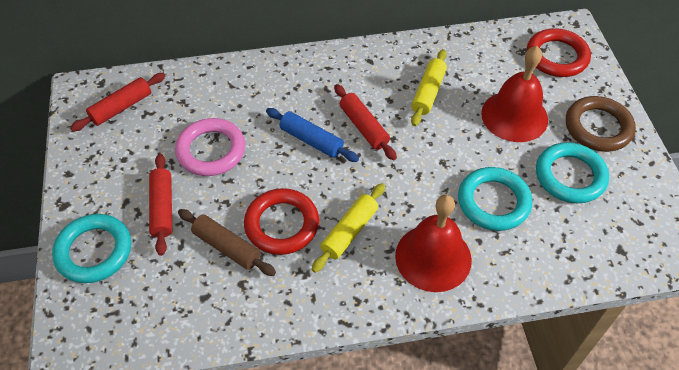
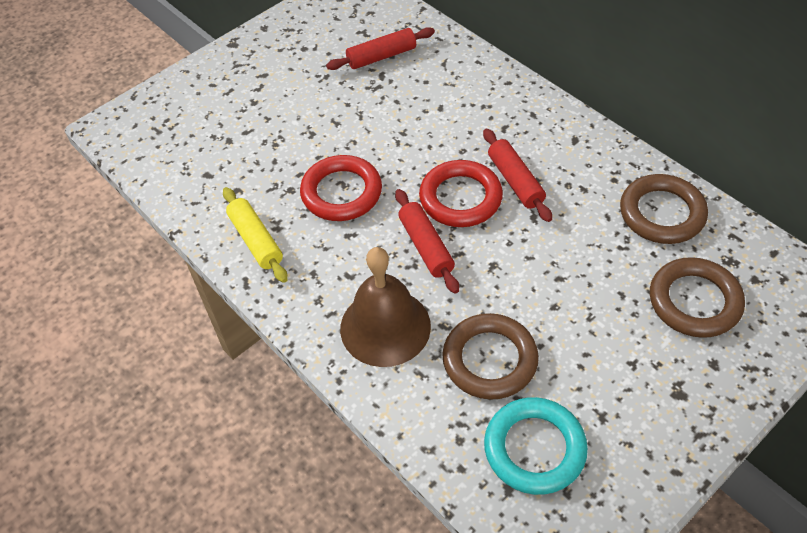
blue rolling pin: 1 -> 0
brown bell: 0 -> 1
brown ring: 1 -> 3
brown rolling pin: 1 -> 0
pink ring: 1 -> 0
red bell: 2 -> 0
turquoise ring: 3 -> 1
yellow rolling pin: 2 -> 1

